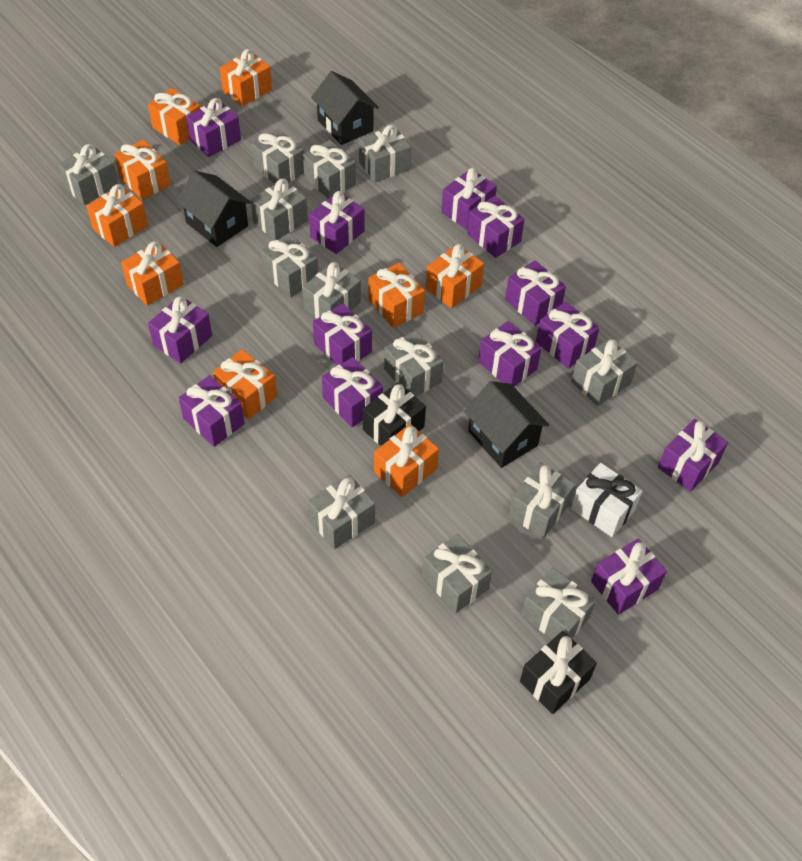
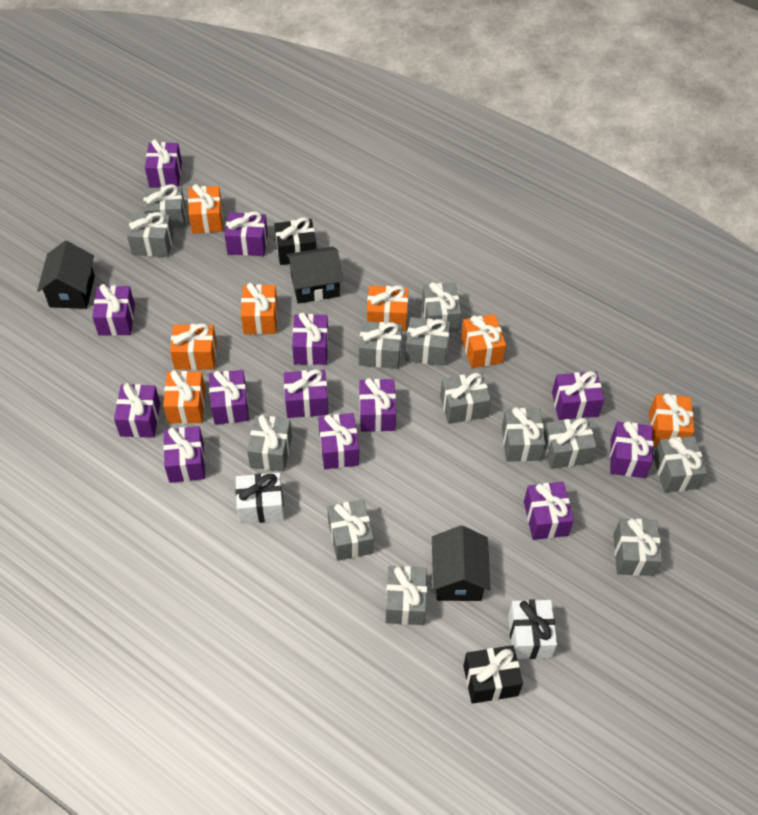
orange gift: 9 -> 7
white gift: 1 -> 2

